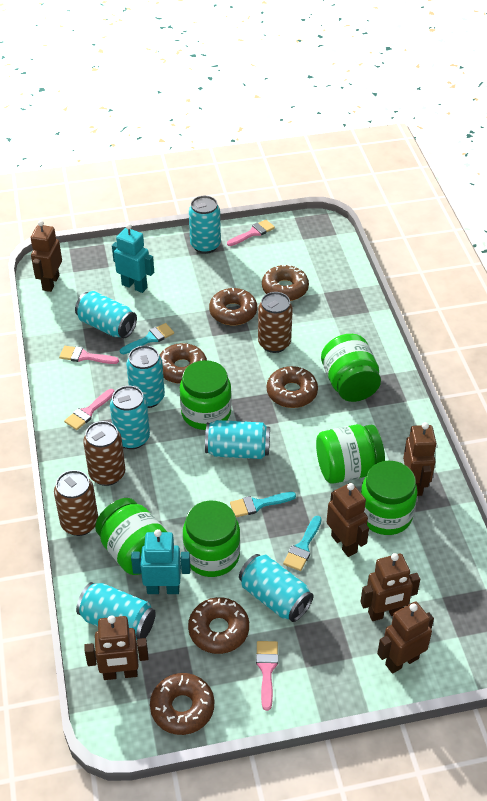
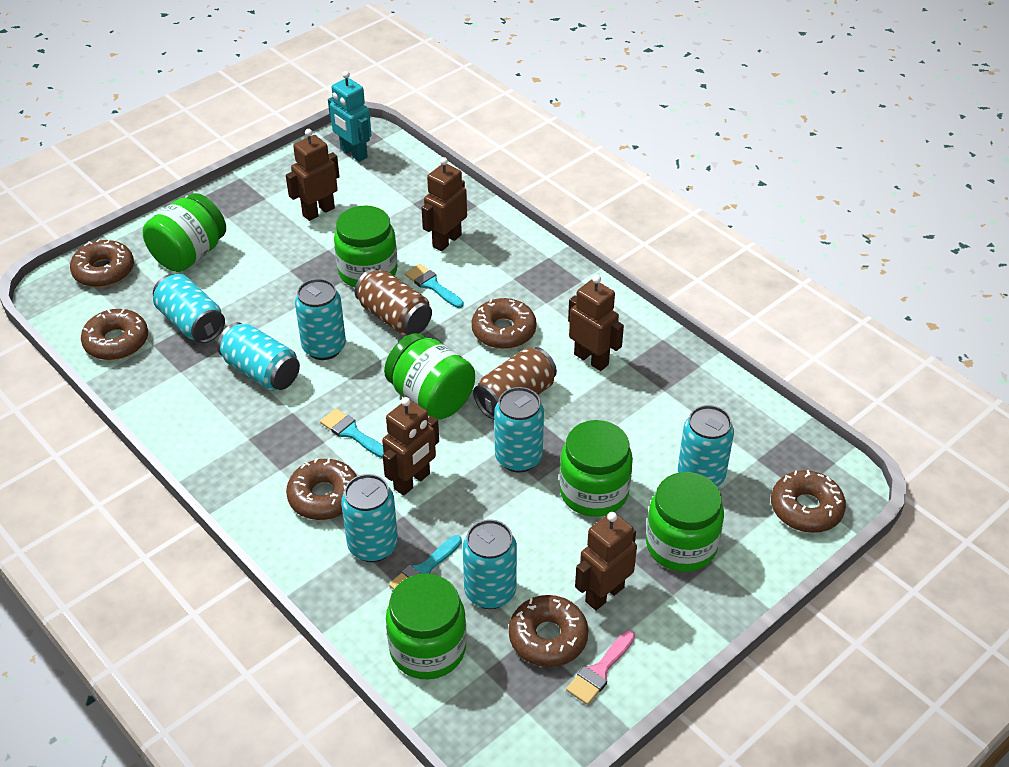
brown can: 3 -> 2
brown robot: 6 -> 5
pink brush: 4 -> 1
turquoise robot: 2 -> 1

